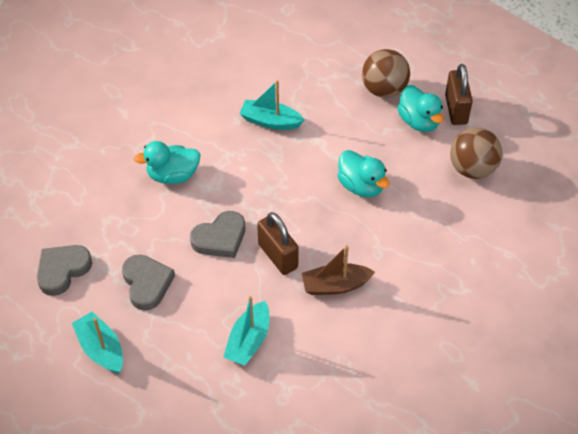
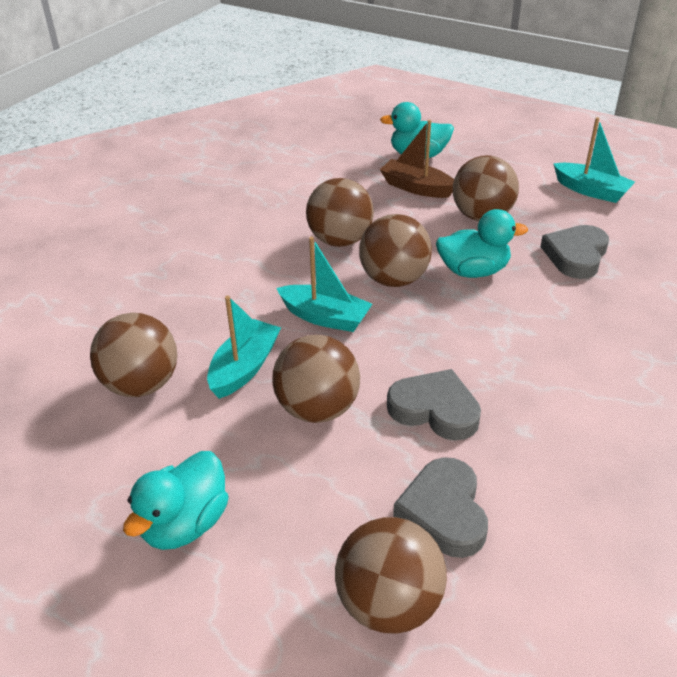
brown ball: 2 -> 6
brown padlock: 2 -> 0

